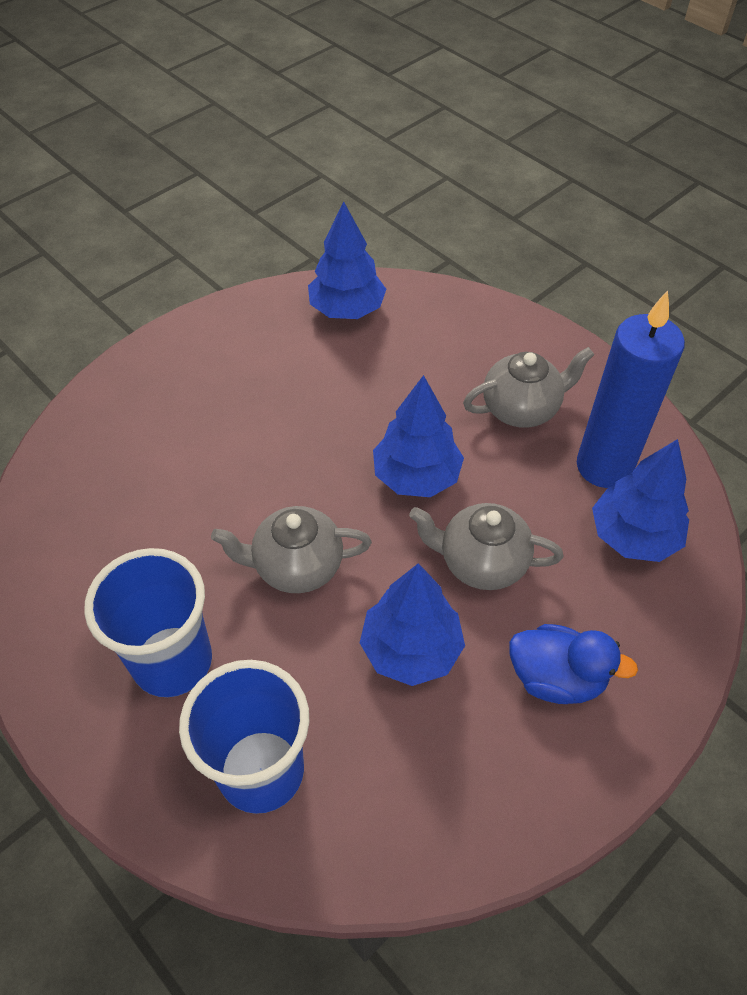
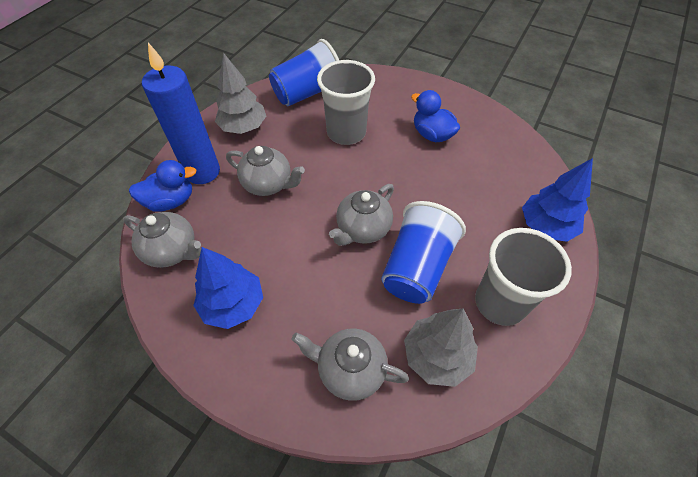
blue duck: 1 -> 2
blue tree: 4 -> 2
grey cup: 0 -> 2
grey teapot: 3 -> 4
grey tree: 0 -> 2

